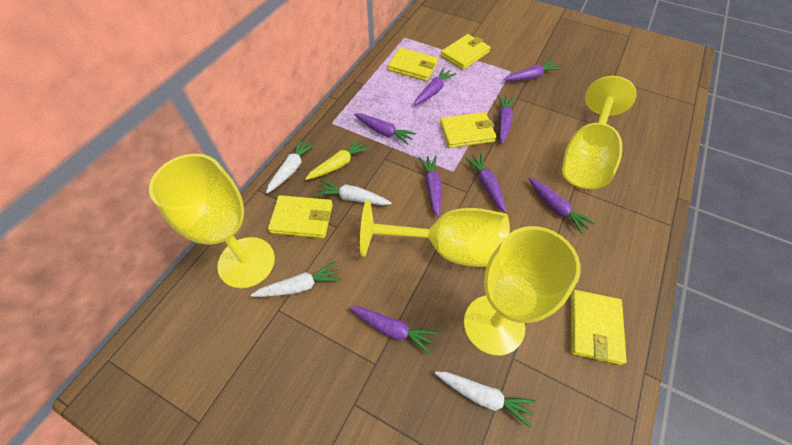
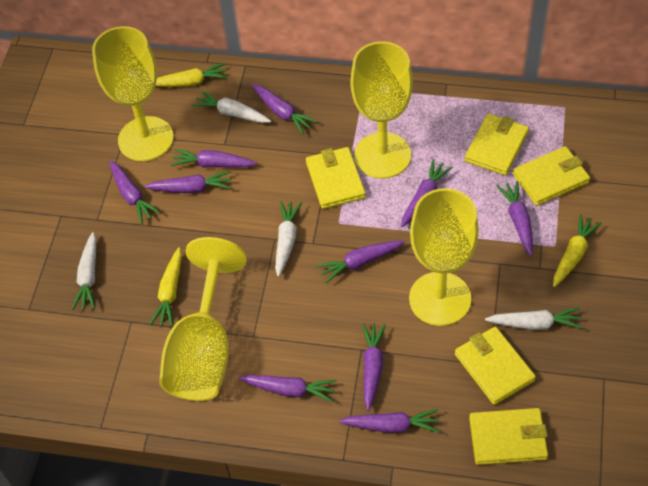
purple carrot: 8 -> 10
yellow carrot: 1 -> 3

